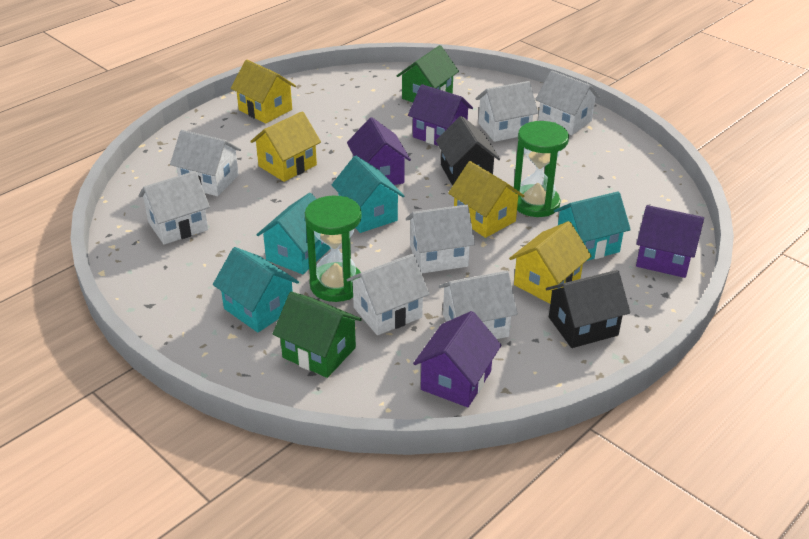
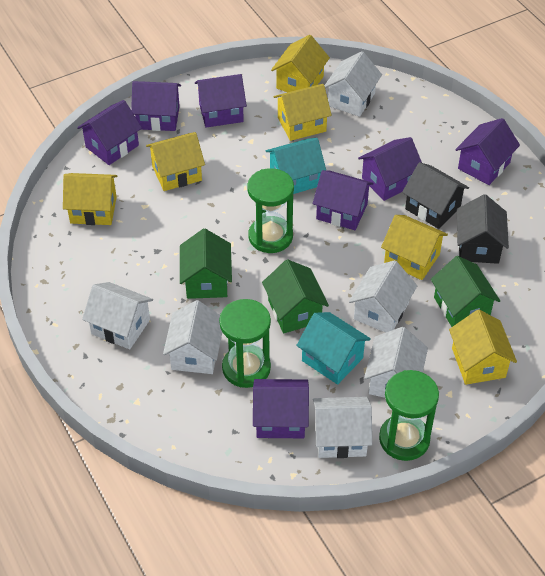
green hourglass: 2 -> 3
green house: 2 -> 3
purple house: 4 -> 7
turquoise house: 4 -> 2
white house: 7 -> 6
yellow house: 4 -> 6

